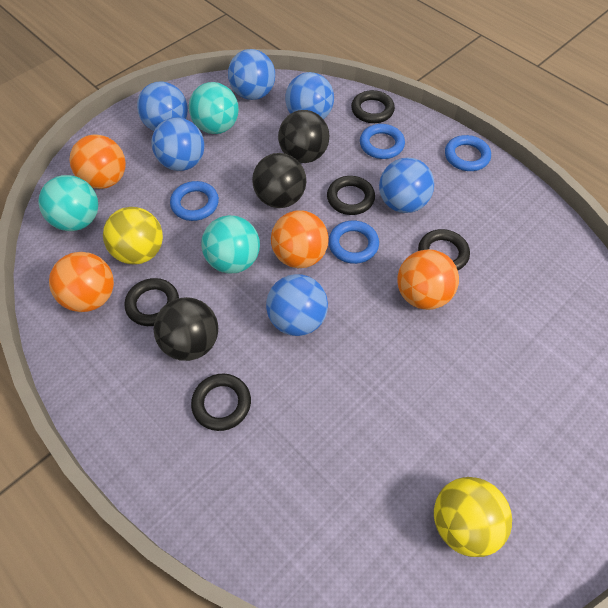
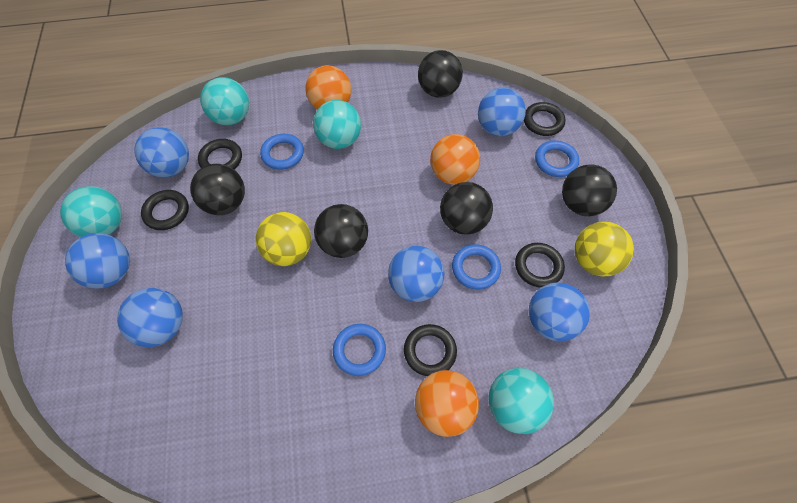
black ball: 3 -> 5
orange ball: 4 -> 3
turquoise ball: 3 -> 4

